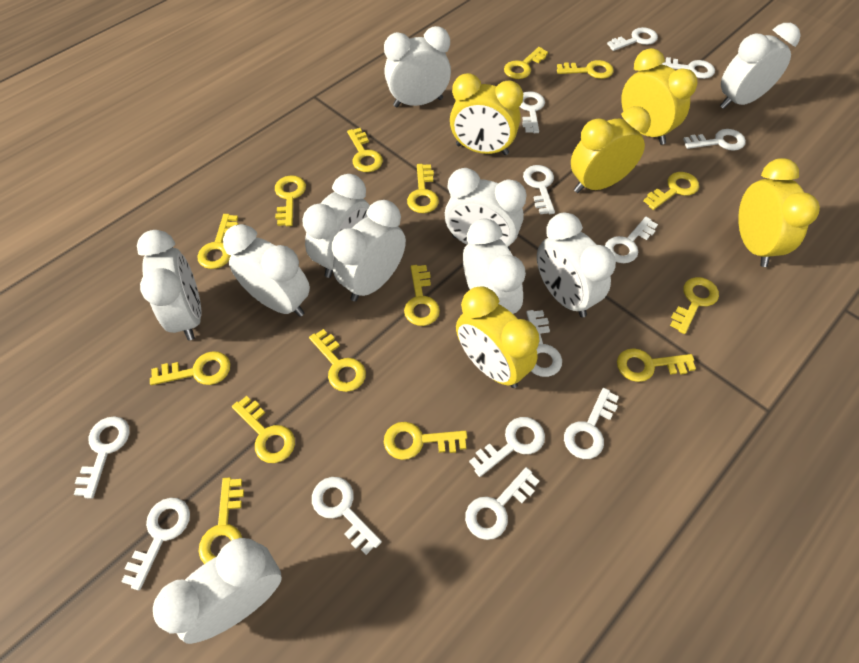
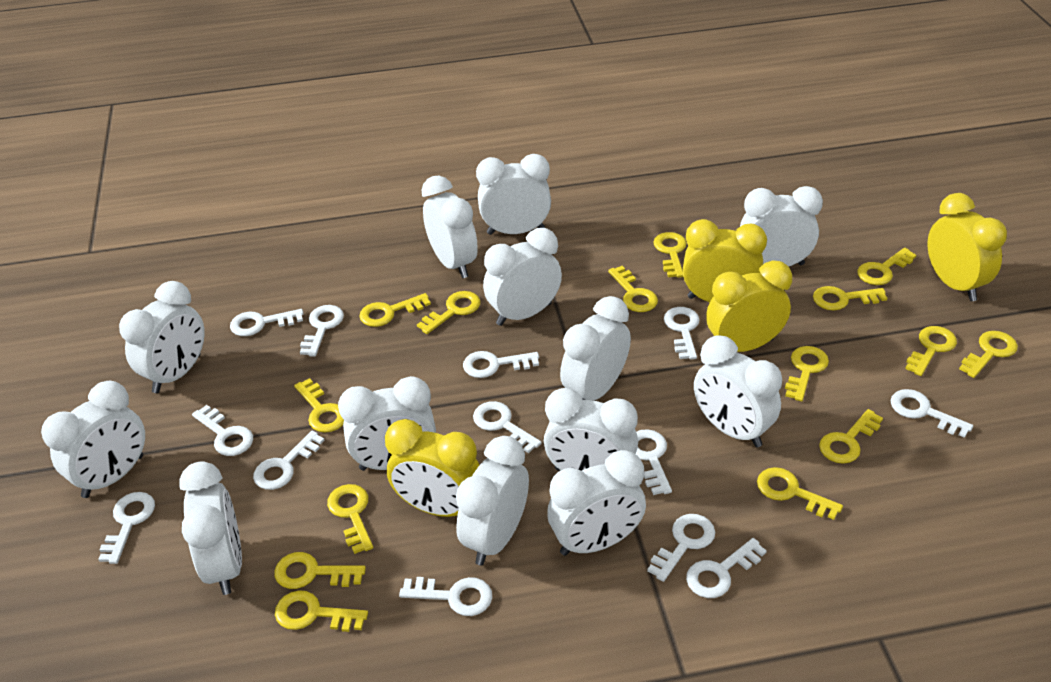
white clock: 10 -> 13
yellow clock: 5 -> 4

